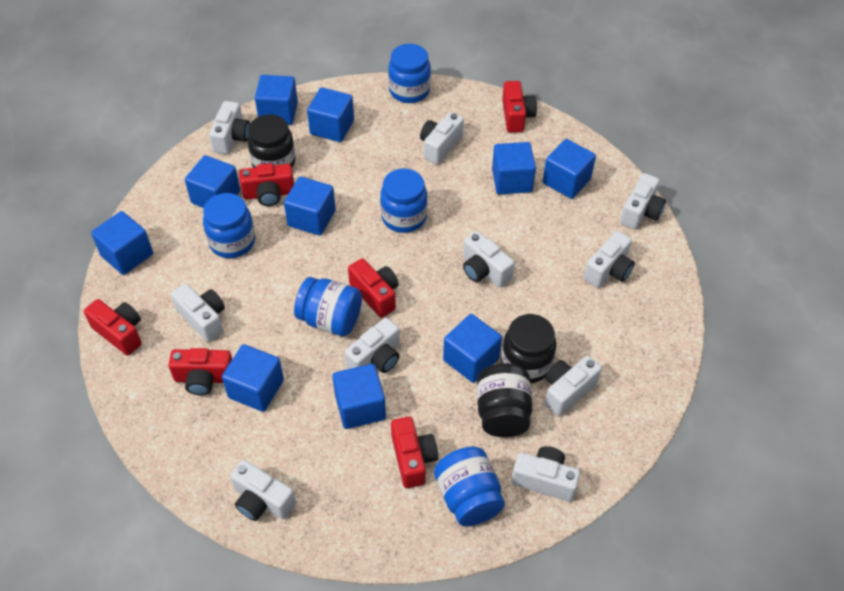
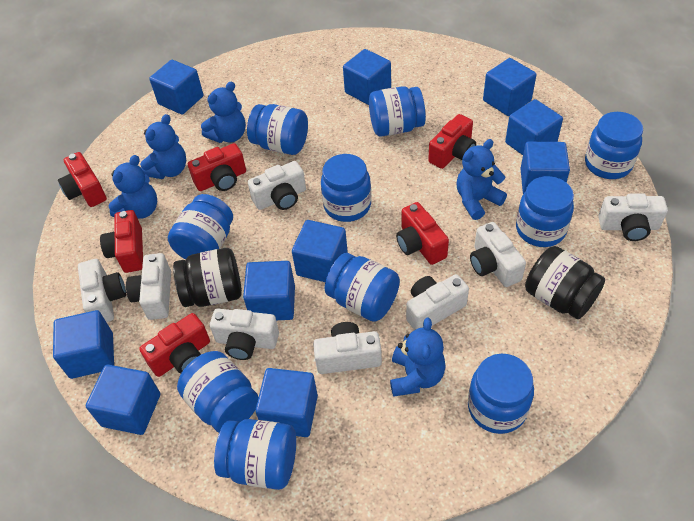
black jar: 3 -> 2
blue jar: 5 -> 10
blue teddy bear: 0 -> 5
white camera: 10 -> 8

